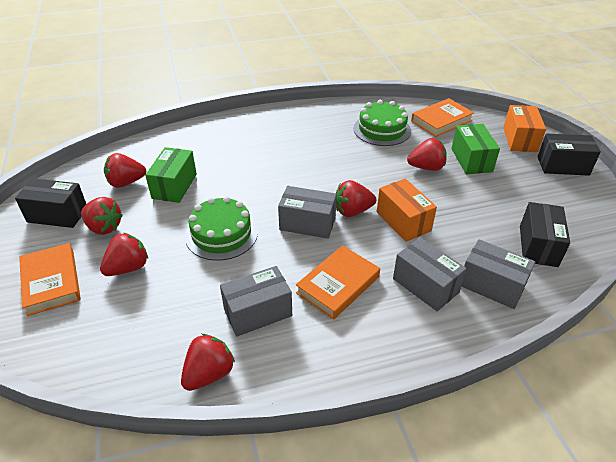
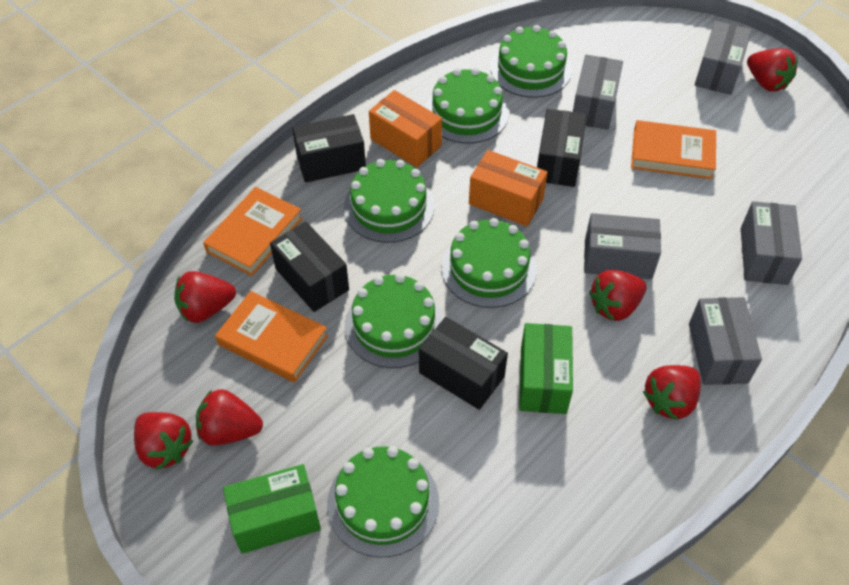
black box: 3 -> 4
green cake: 2 -> 6
grey box: 4 -> 5

